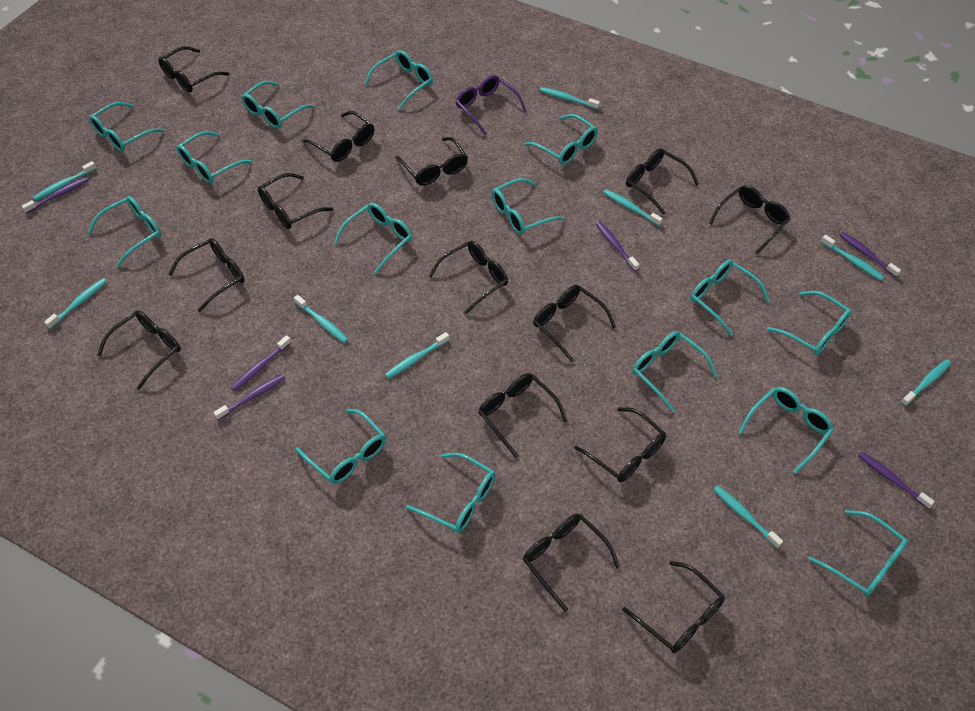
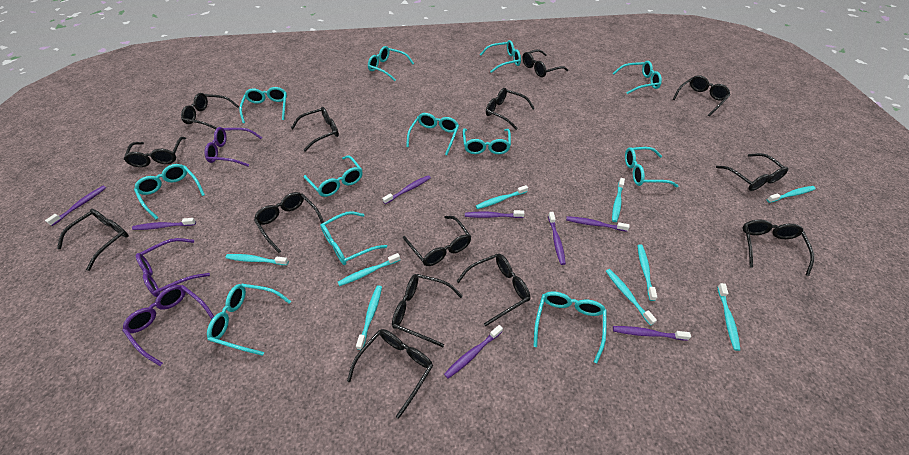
purple glasses: 1 -> 3
purple toothbrush: 6 -> 8
turquoise glasses: 15 -> 12

